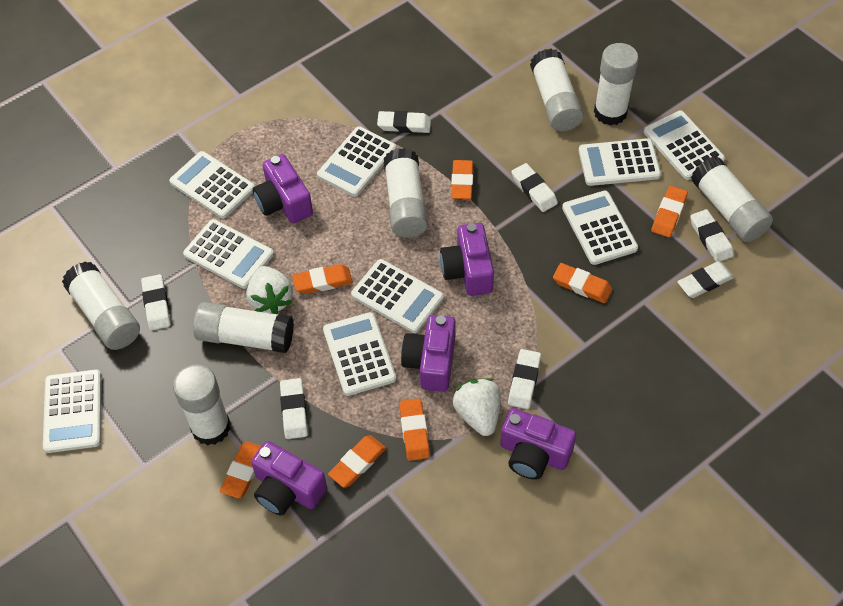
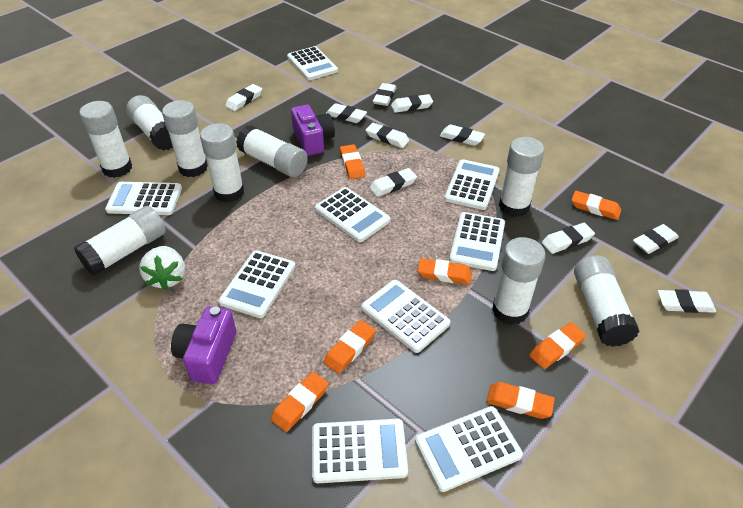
purple camera: 5 -> 2
white eraser: 7 -> 10
white glue stick: 7 -> 9
white strawberry: 2 -> 1

